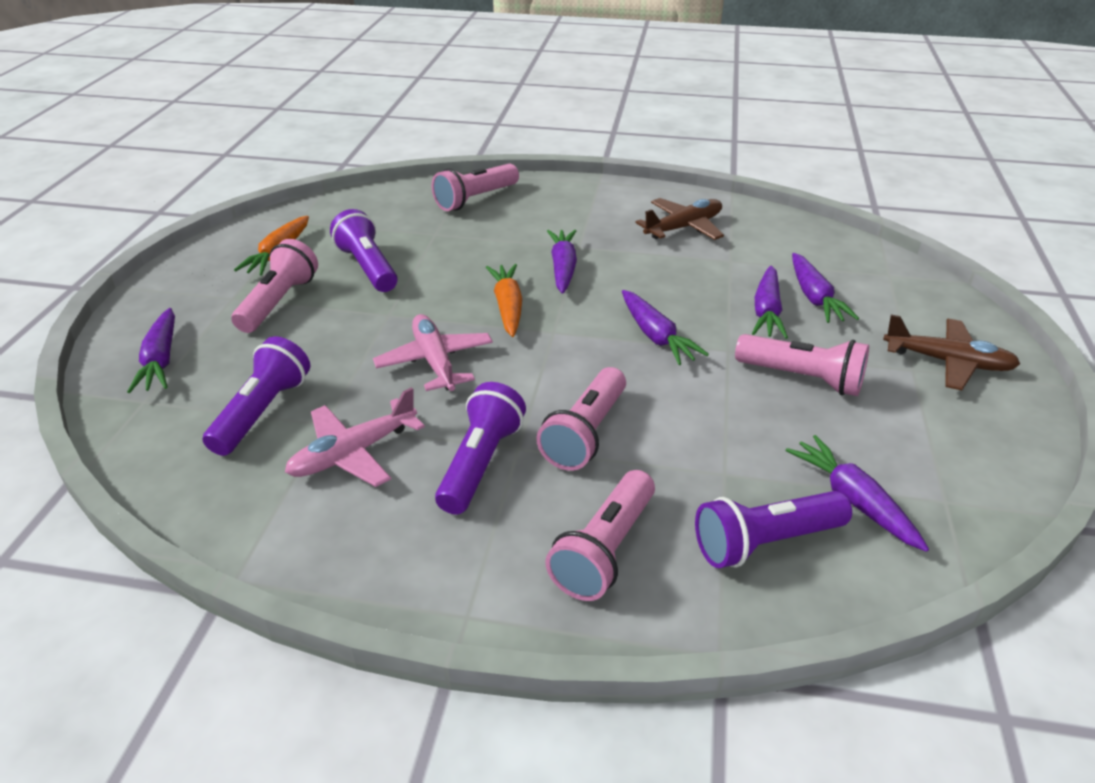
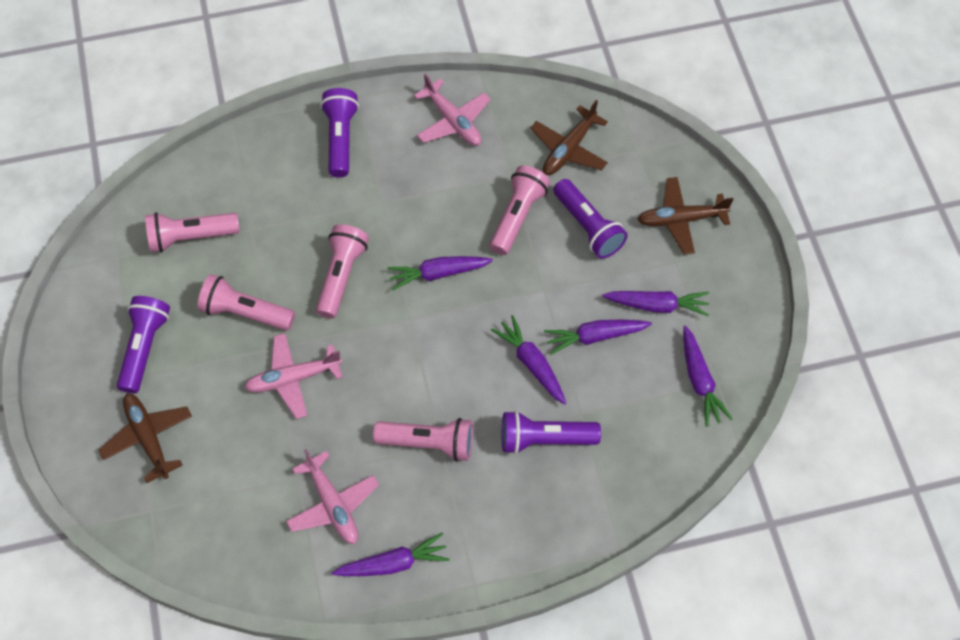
brown plane: 2 -> 3
orange carrot: 2 -> 0
pink plane: 2 -> 3

